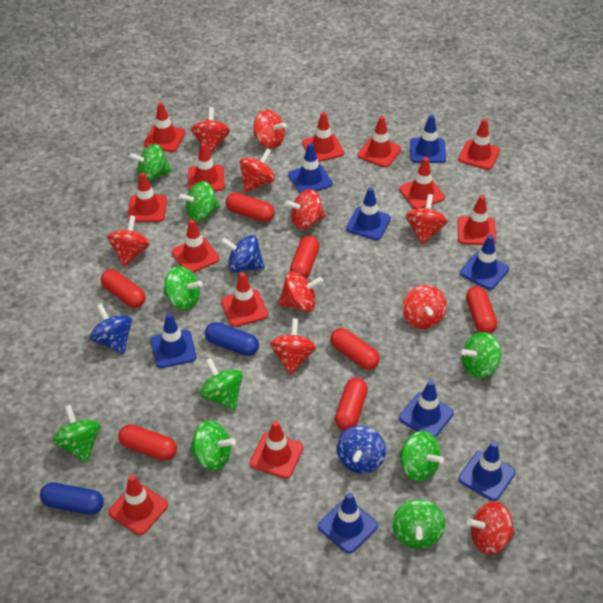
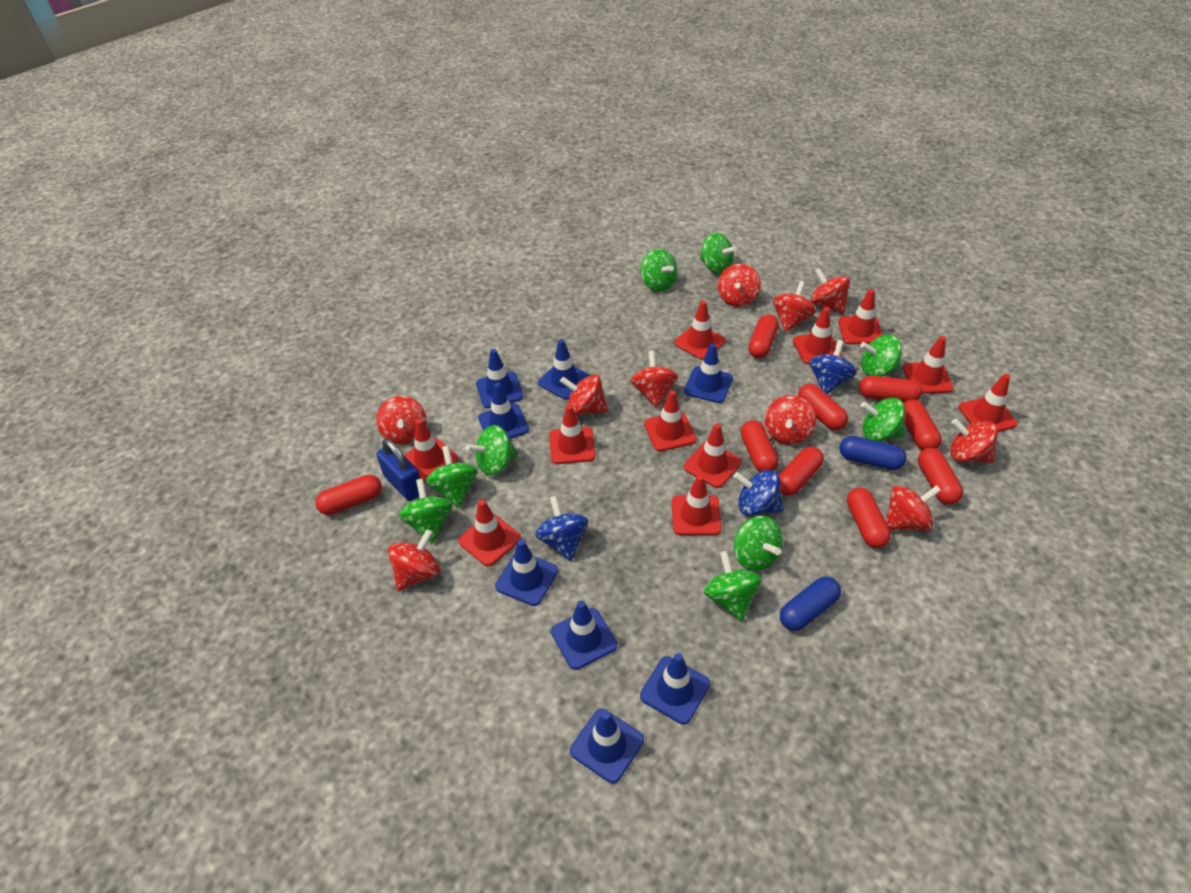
blue padlock: 0 -> 1
red capsule: 7 -> 9
red traffic cone: 12 -> 11

